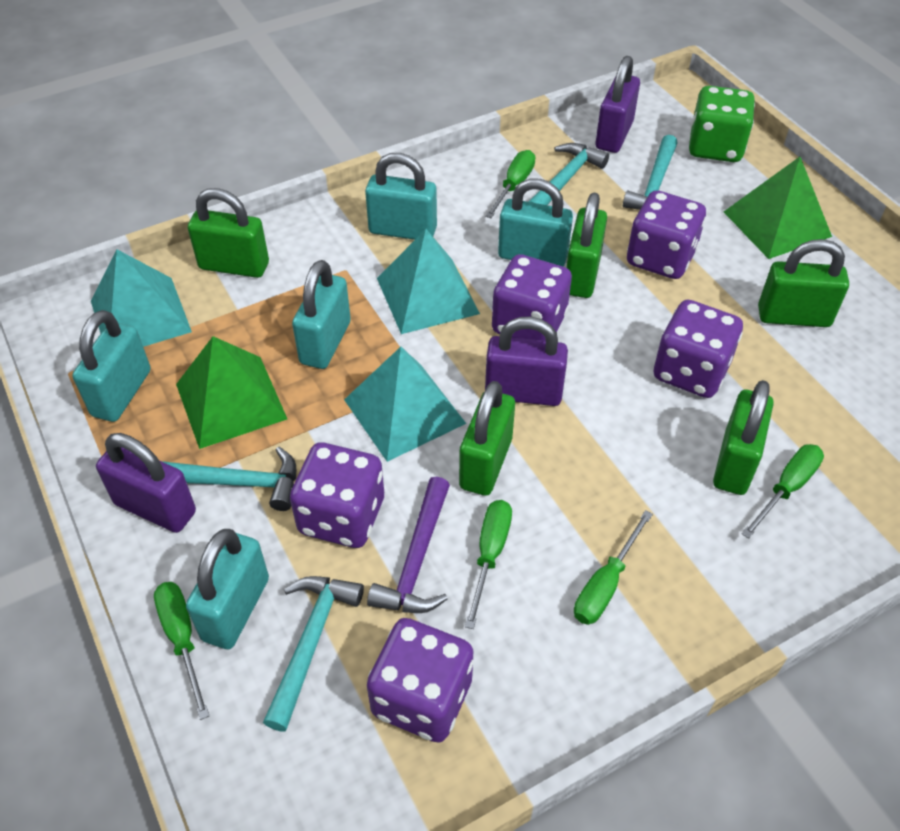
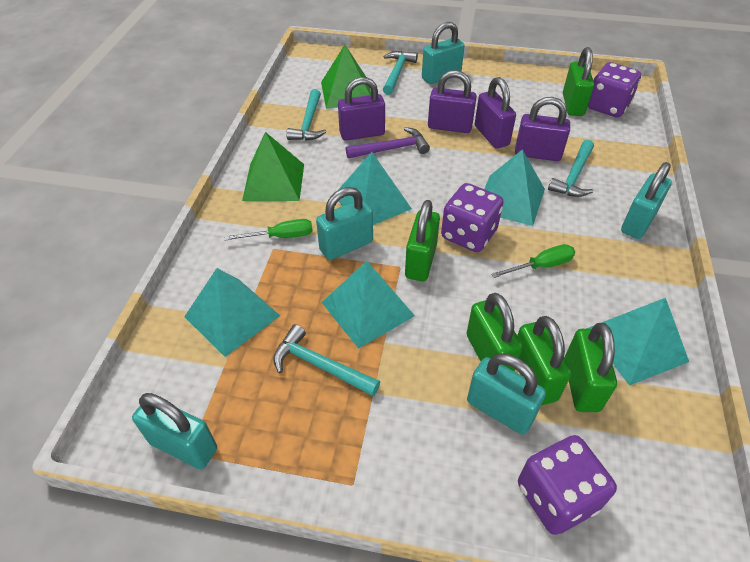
green dice: 1 -> 0
green screwdriver: 5 -> 2
purple dice: 5 -> 3
purple padlock: 3 -> 4
turquoise pyramid: 3 -> 5

